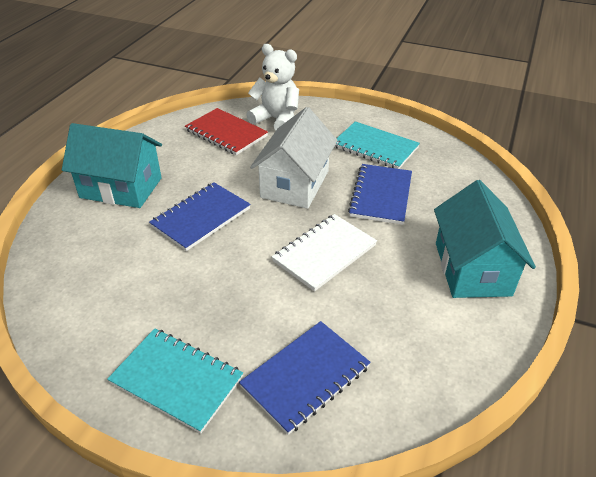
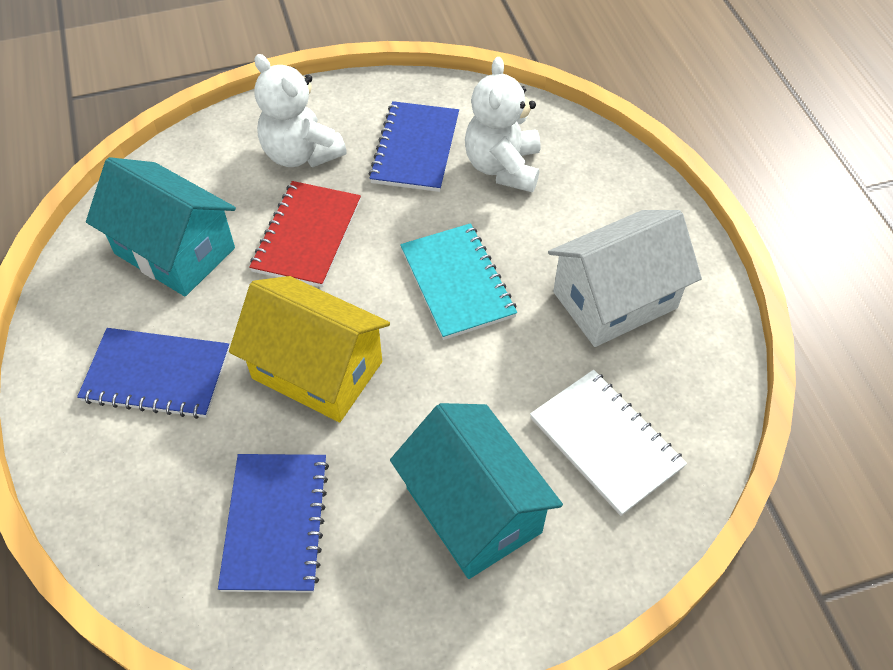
turquoise notebook: 2 -> 1
white teddy bear: 1 -> 2
yellow house: 0 -> 1

